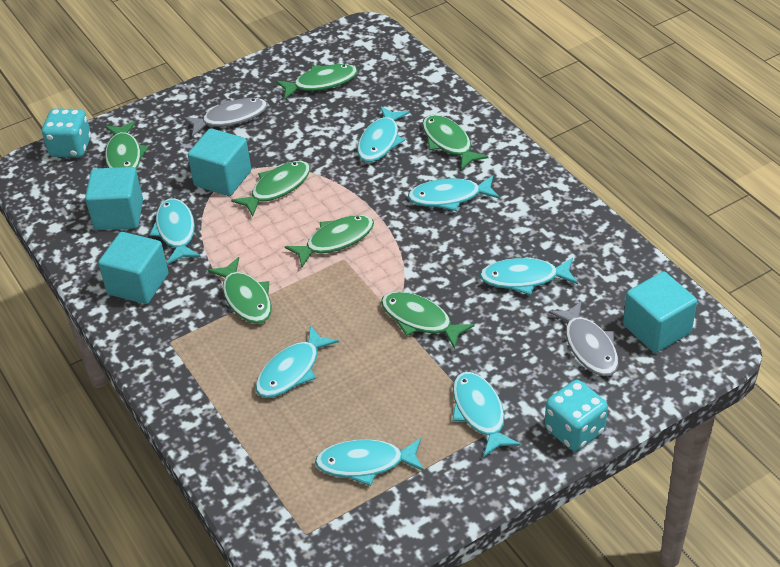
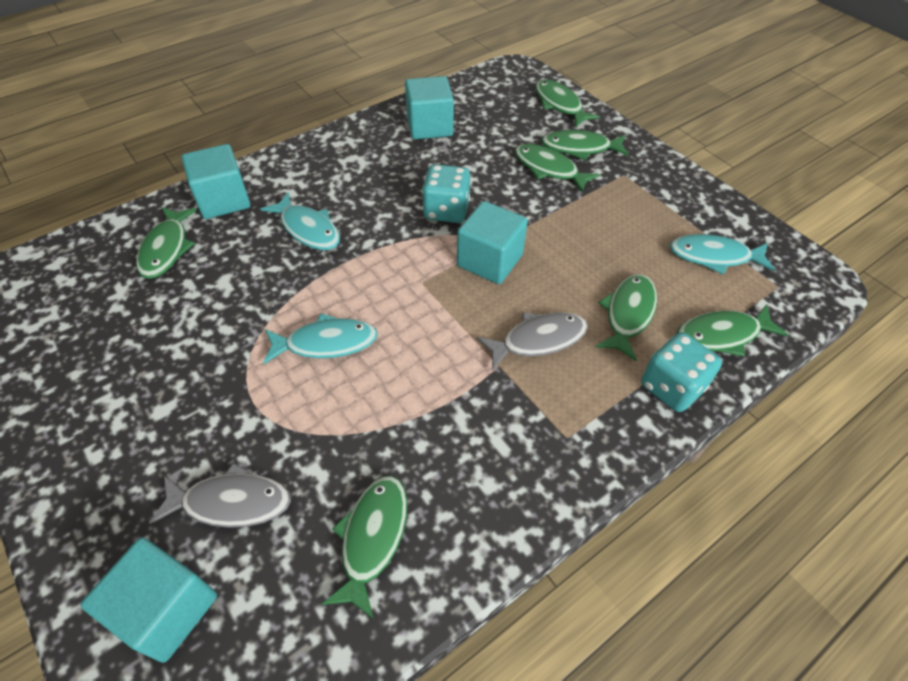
turquoise fish: 7 -> 3

